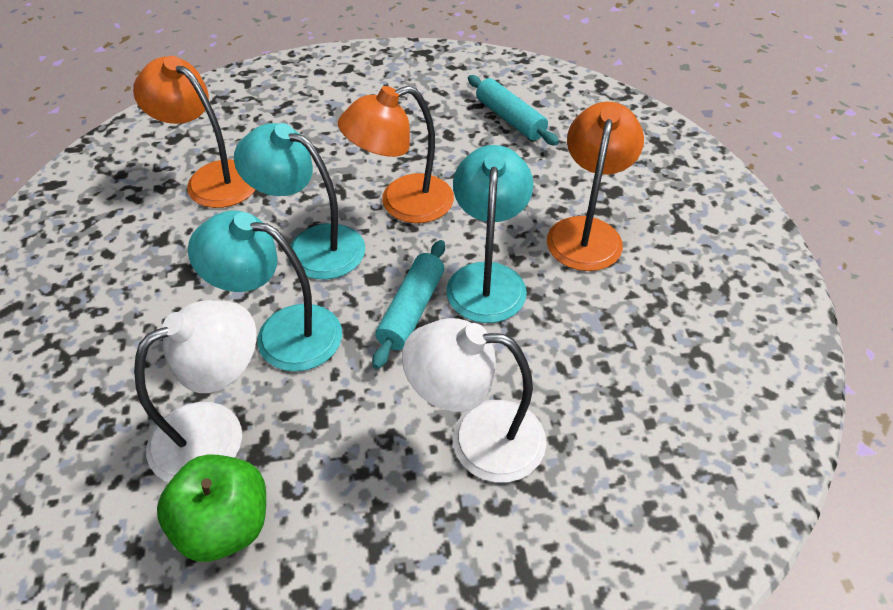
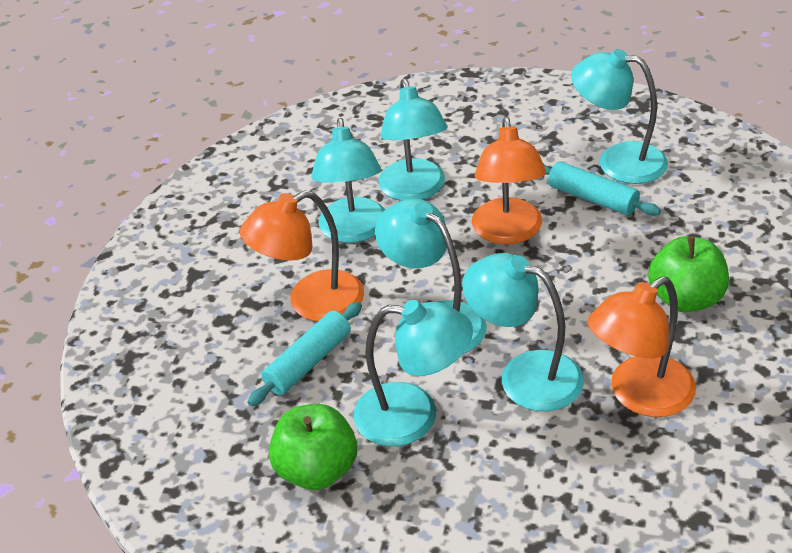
green apple: 1 -> 2
turquoise lamp: 3 -> 6
white lamp: 2 -> 0

